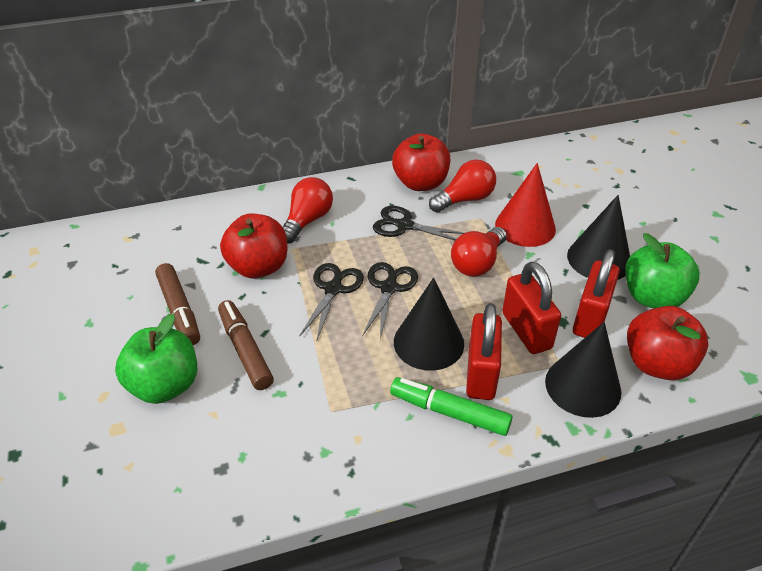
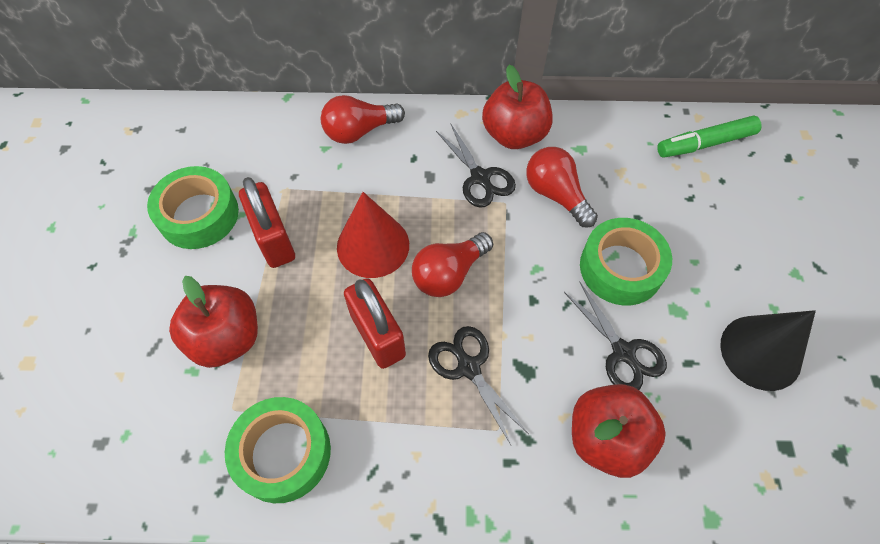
black cone: 3 -> 1
brown marker: 2 -> 0
green apple: 2 -> 0
green tape: 0 -> 3
red padlock: 3 -> 2

